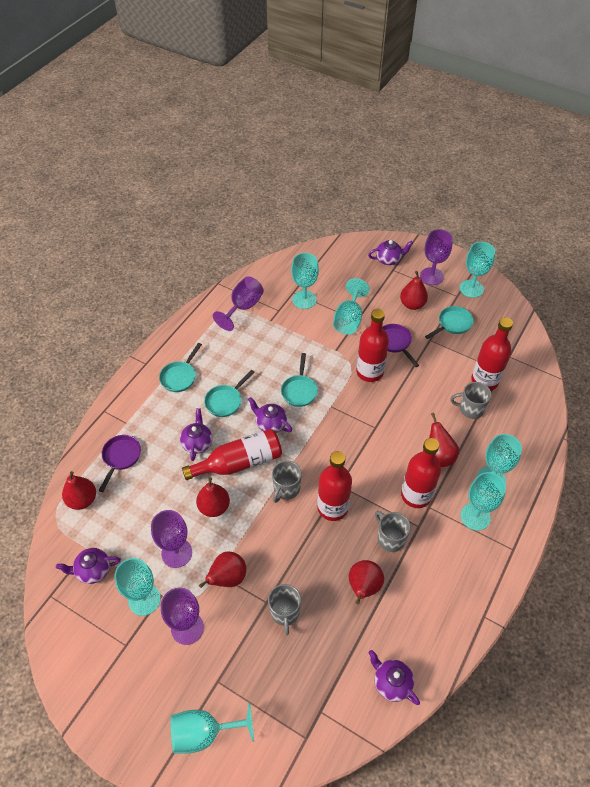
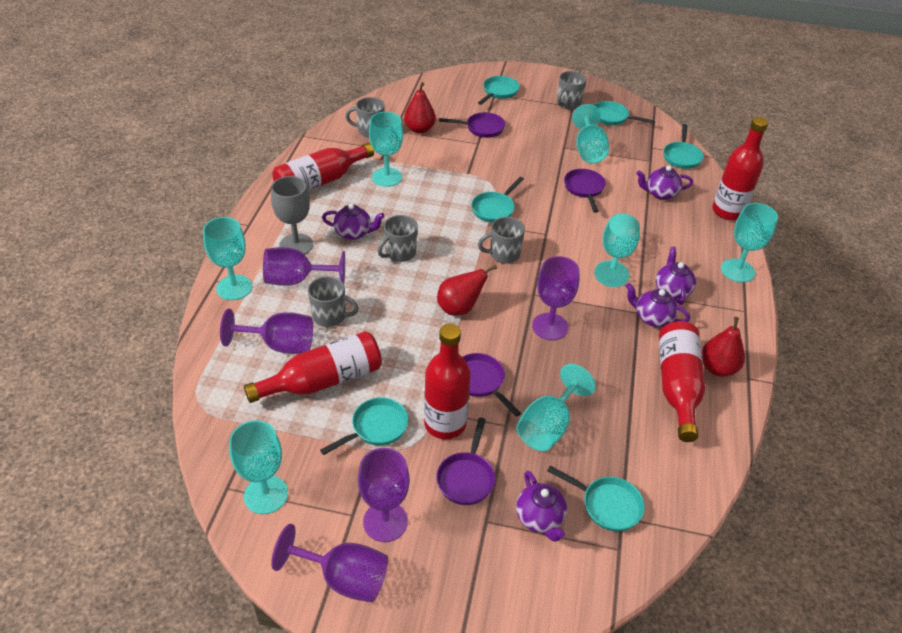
grey goblet: 0 -> 1
grey mug: 4 -> 5
purple goblet: 4 -> 5
purple pan: 2 -> 4
red pear: 6 -> 3
turquoise pan: 4 -> 6

